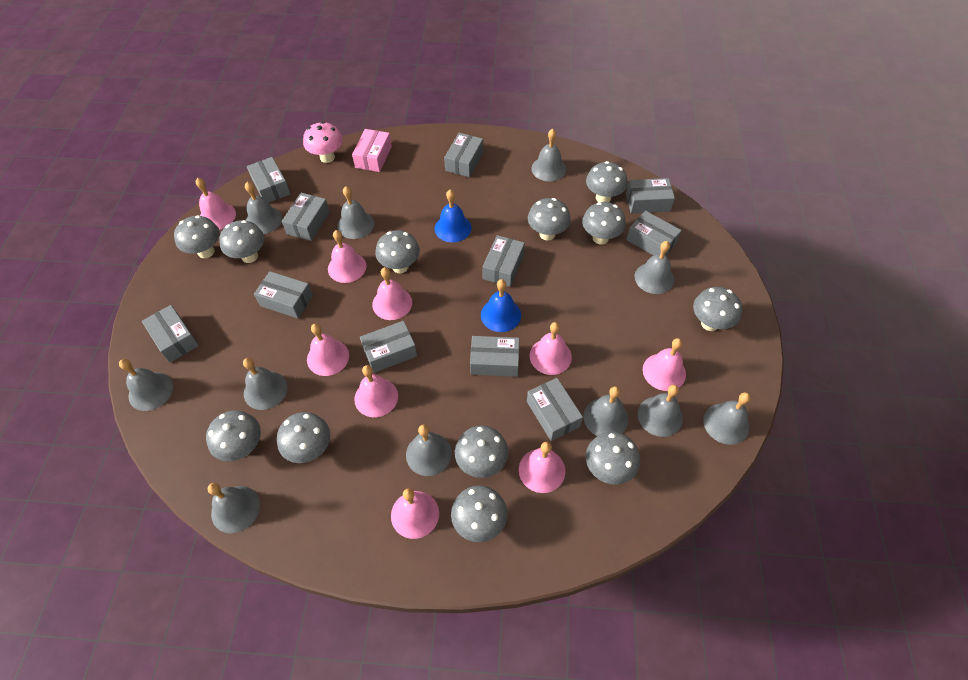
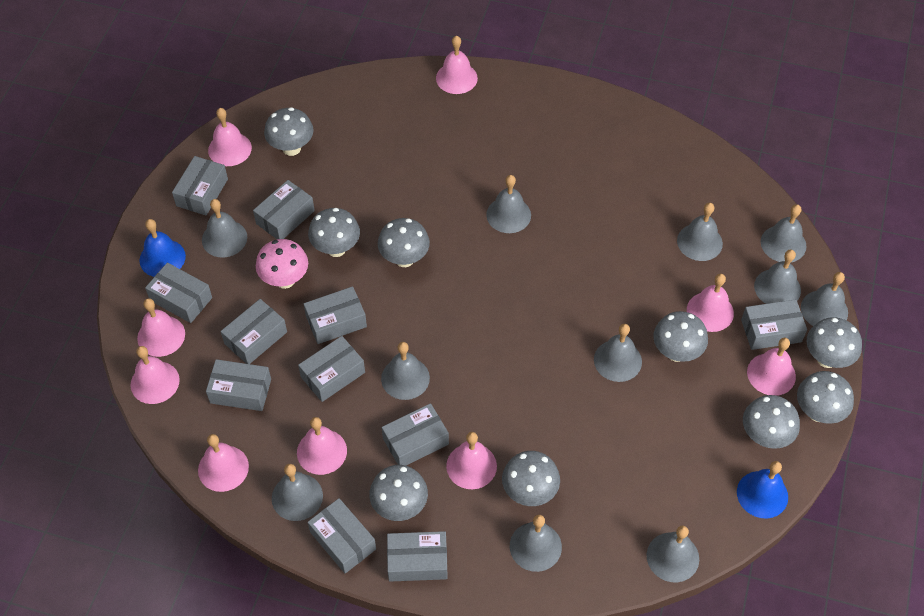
grey mushroom: 12 -> 9
pink box: 1 -> 0

